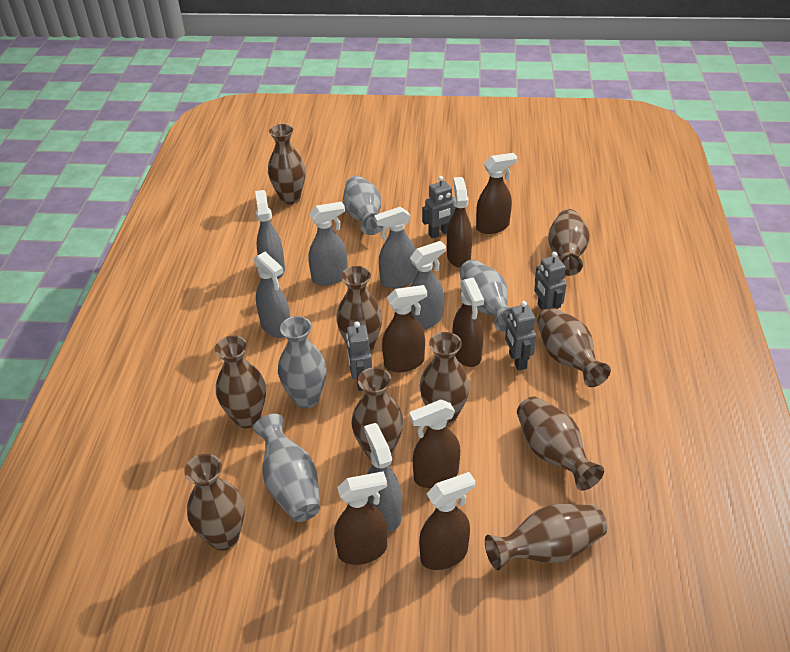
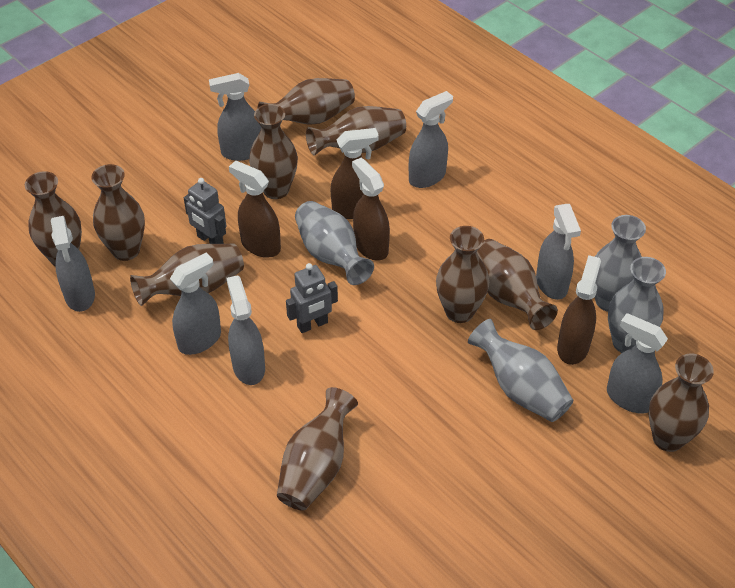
brown spray bottle: 7 -> 4
grey robot: 4 -> 2
grey spray bottle: 6 -> 7

